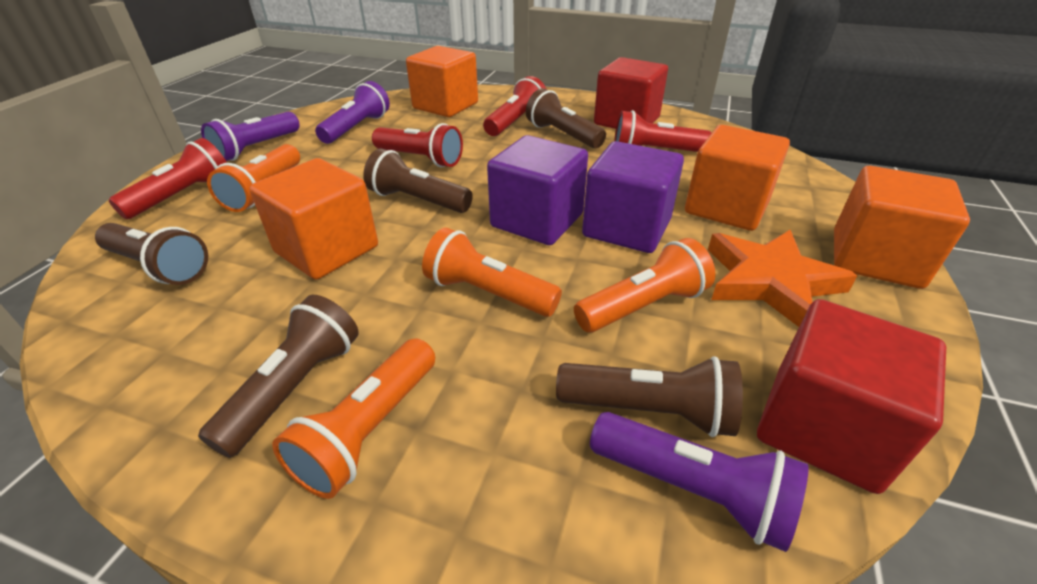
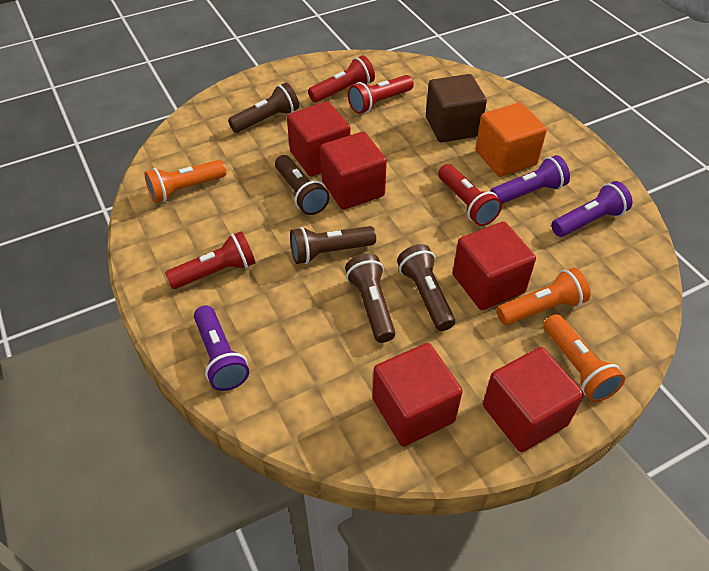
brown cube: 0 -> 1
orange cube: 4 -> 1
orange flashlight: 4 -> 3
orange star: 1 -> 0
purple cube: 2 -> 0
red cube: 2 -> 5

